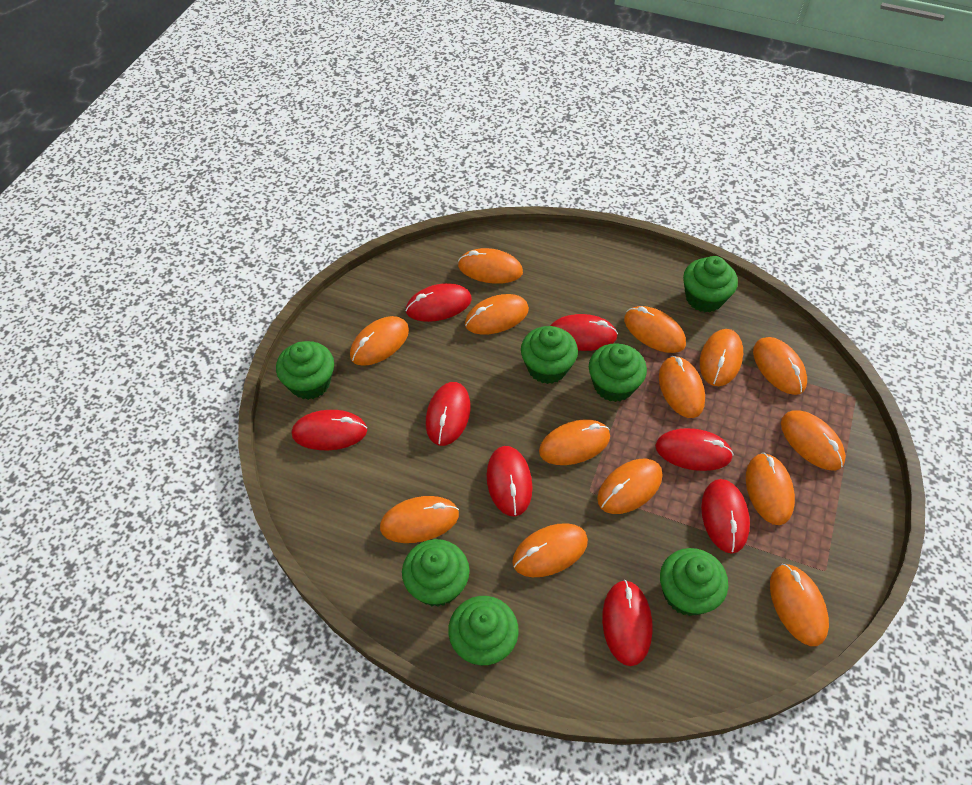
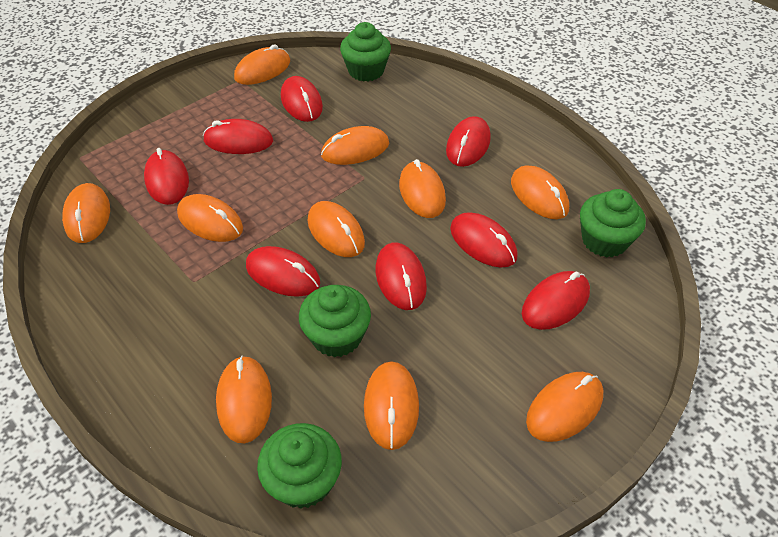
green cupcake: 7 -> 4
orange mouse: 14 -> 10

